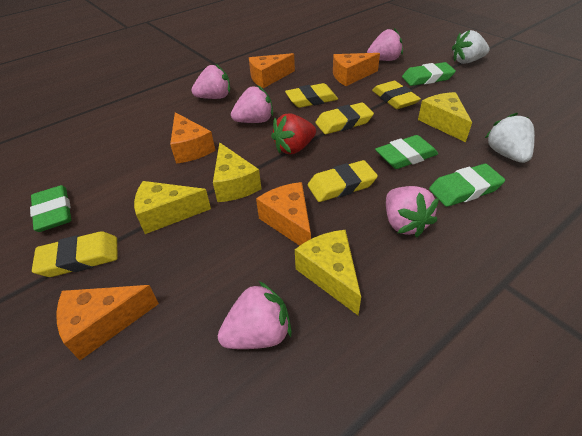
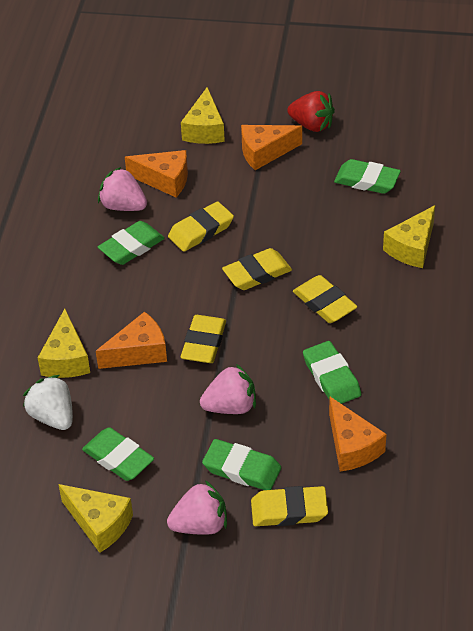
green eraser: 4 -> 5
orange cheese: 5 -> 4
pink strawberry: 5 -> 3
white strawberry: 2 -> 1

